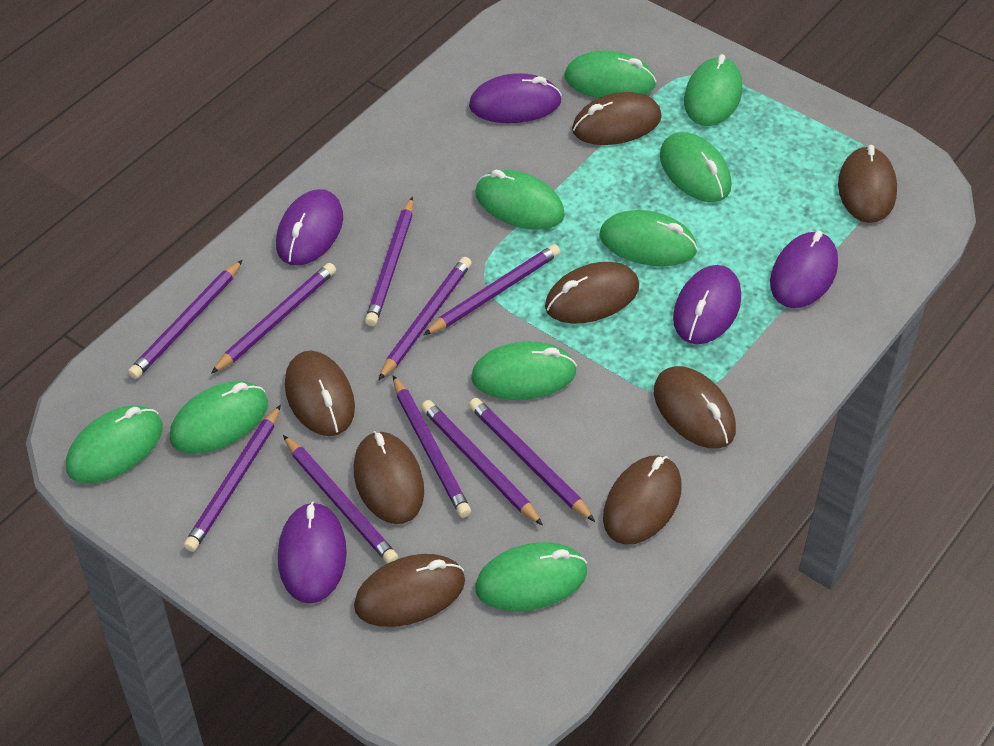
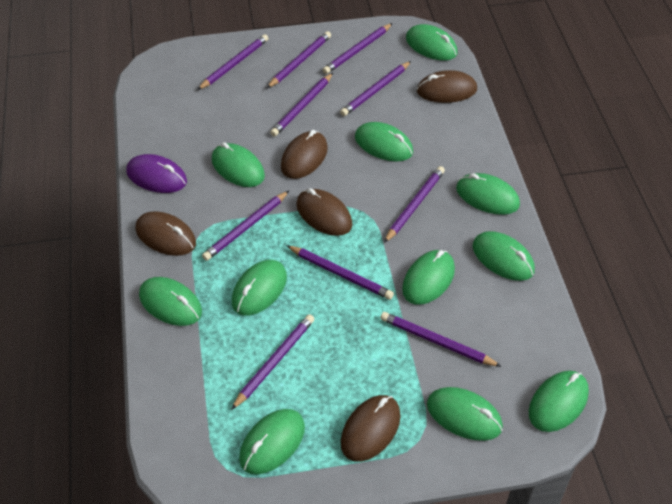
brown mouse: 8 -> 5
green mouse: 9 -> 11
purple mouse: 5 -> 1

